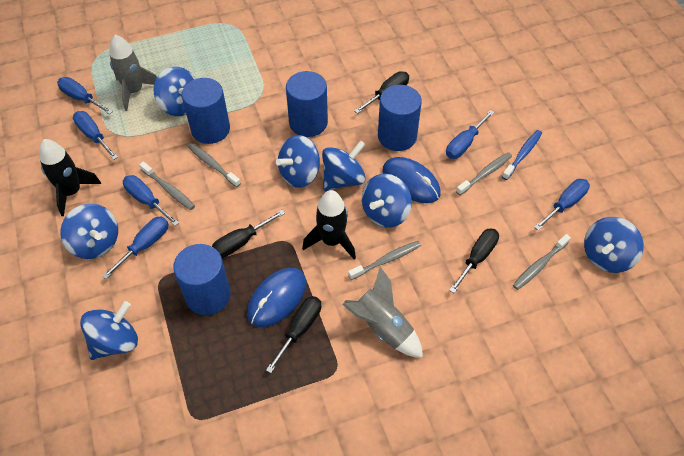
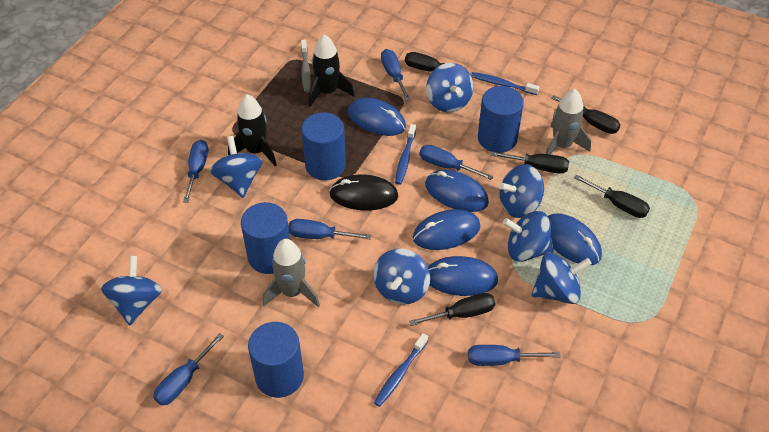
black mouse: 0 -> 1
black screwdriver: 4 -> 5
blue mouse: 2 -> 5
blue toothbrush: 1 -> 3
grey toothbrush: 5 -> 1

